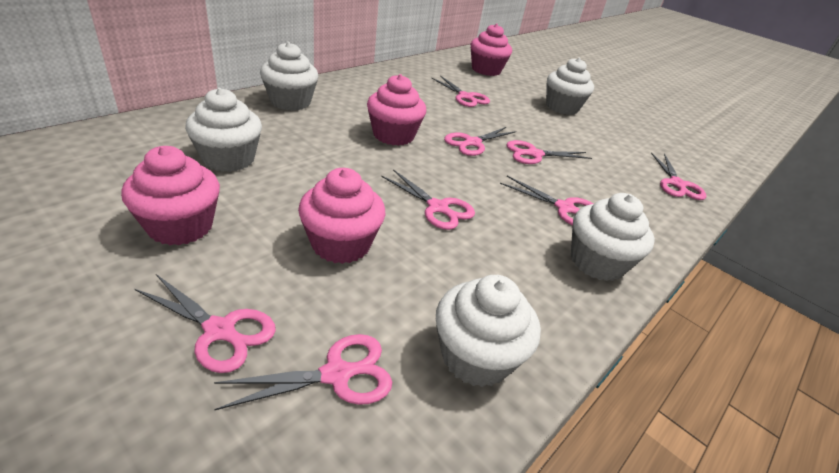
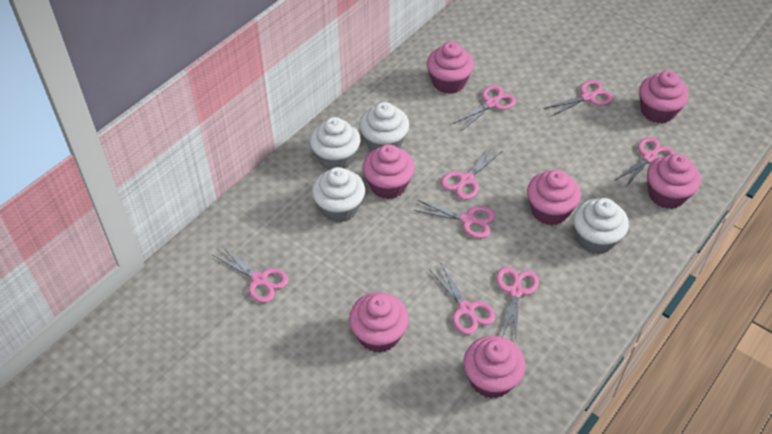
pink cupcake: 4 -> 7
white cupcake: 5 -> 4

